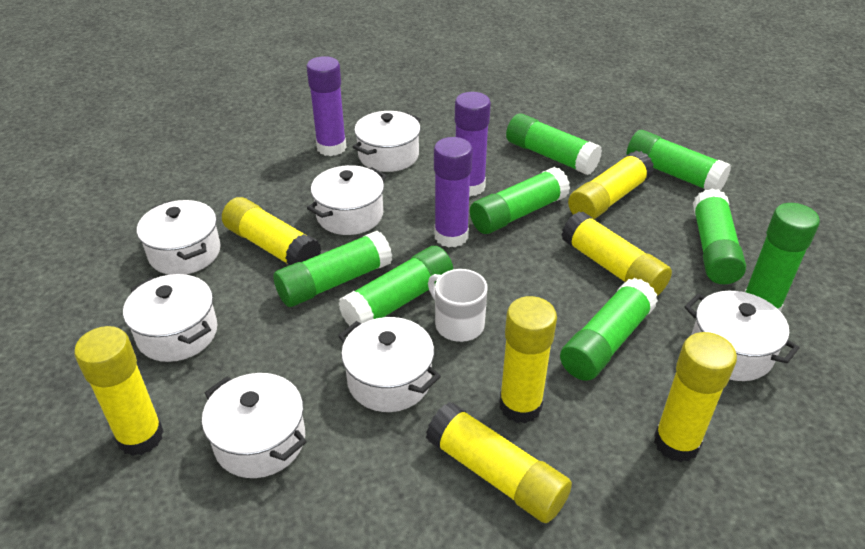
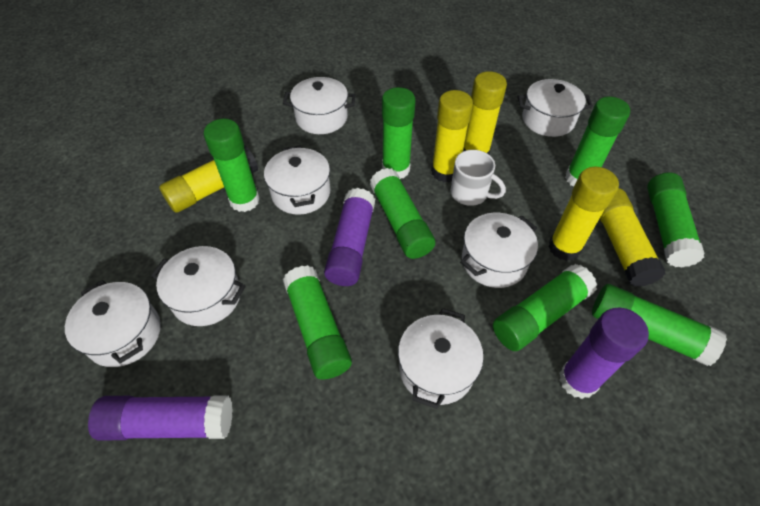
yellow glue stick: 7 -> 5

